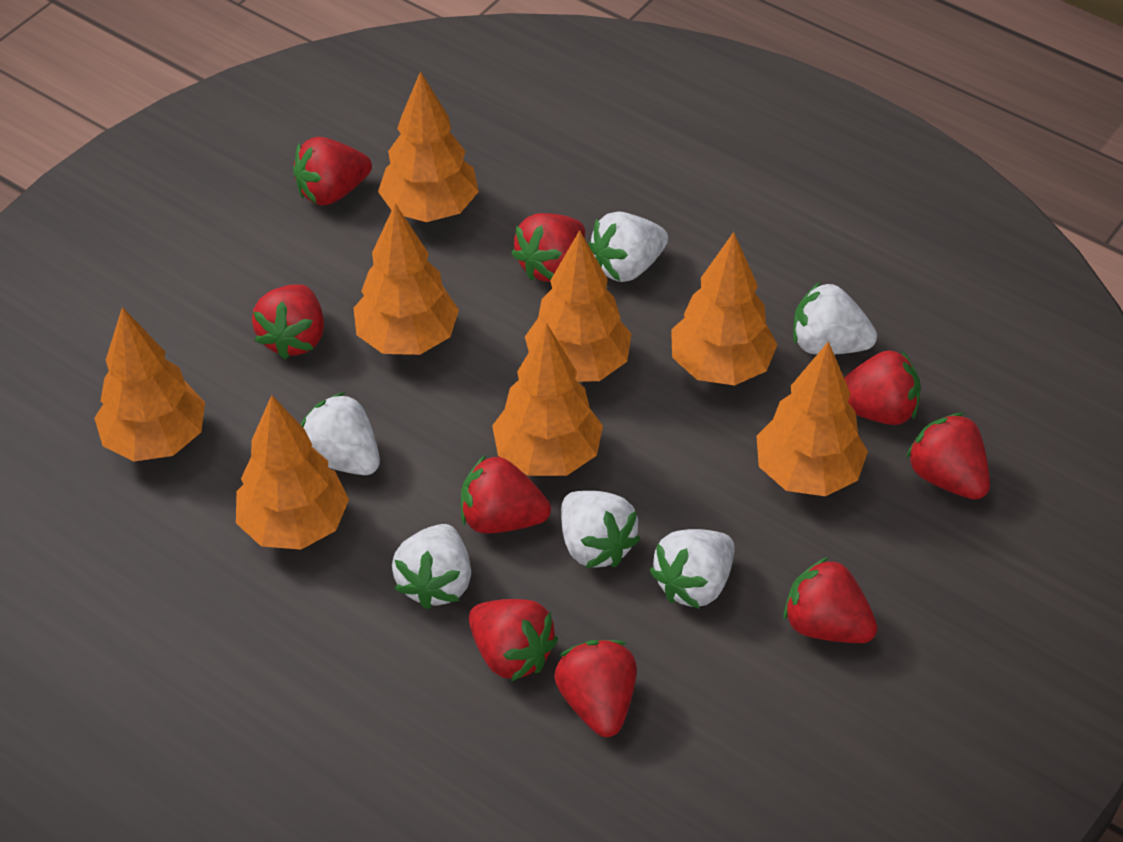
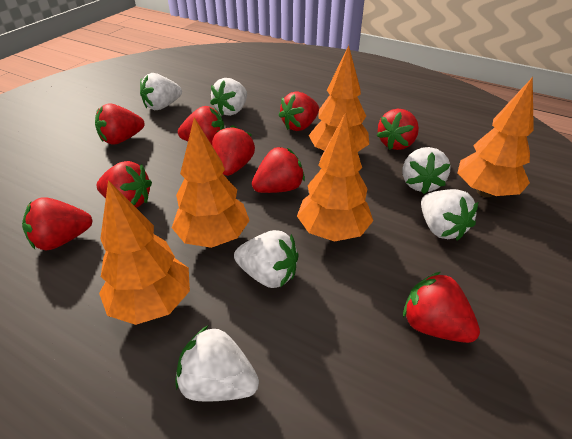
orange tree: 8 -> 5

